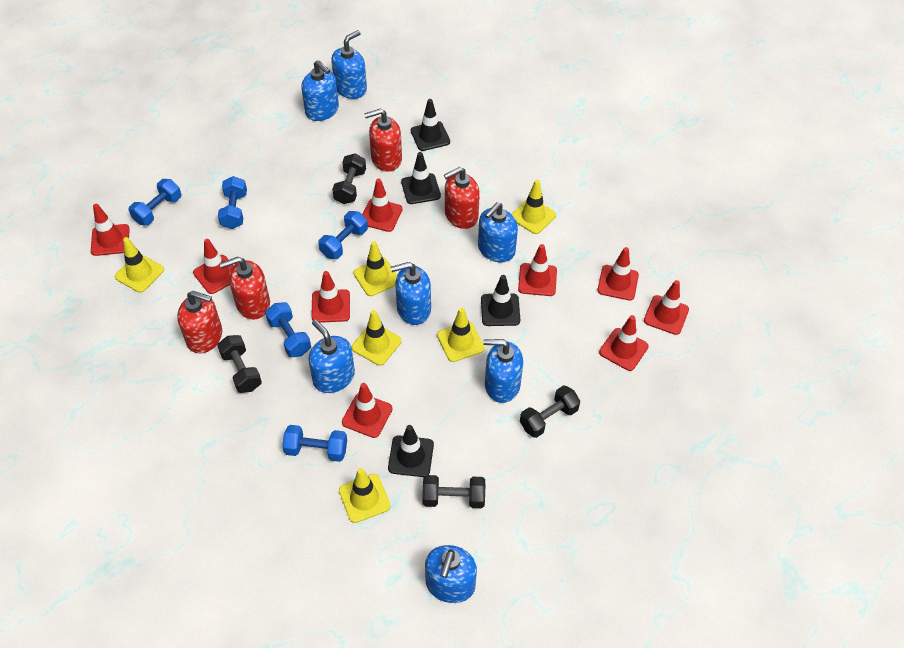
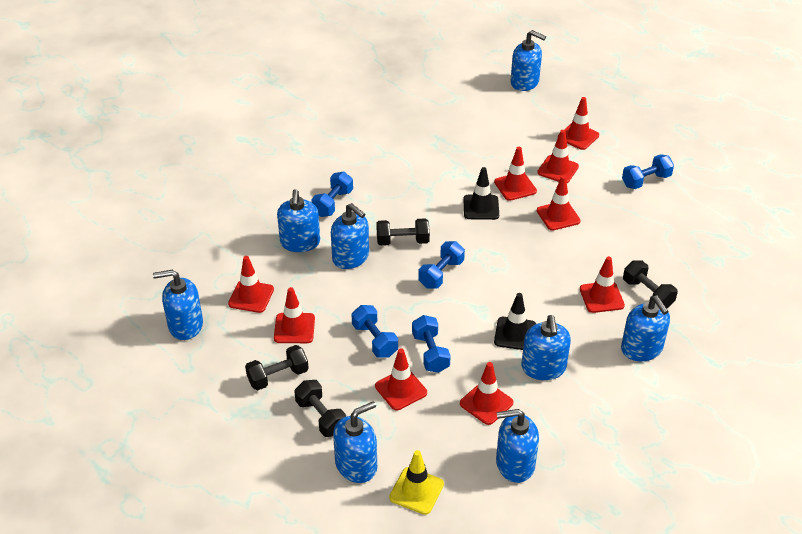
black traffic cone: 4 -> 2
blue soap dispenser: 7 -> 8
red soap dispenser: 4 -> 0
yellow traffic cone: 6 -> 1

